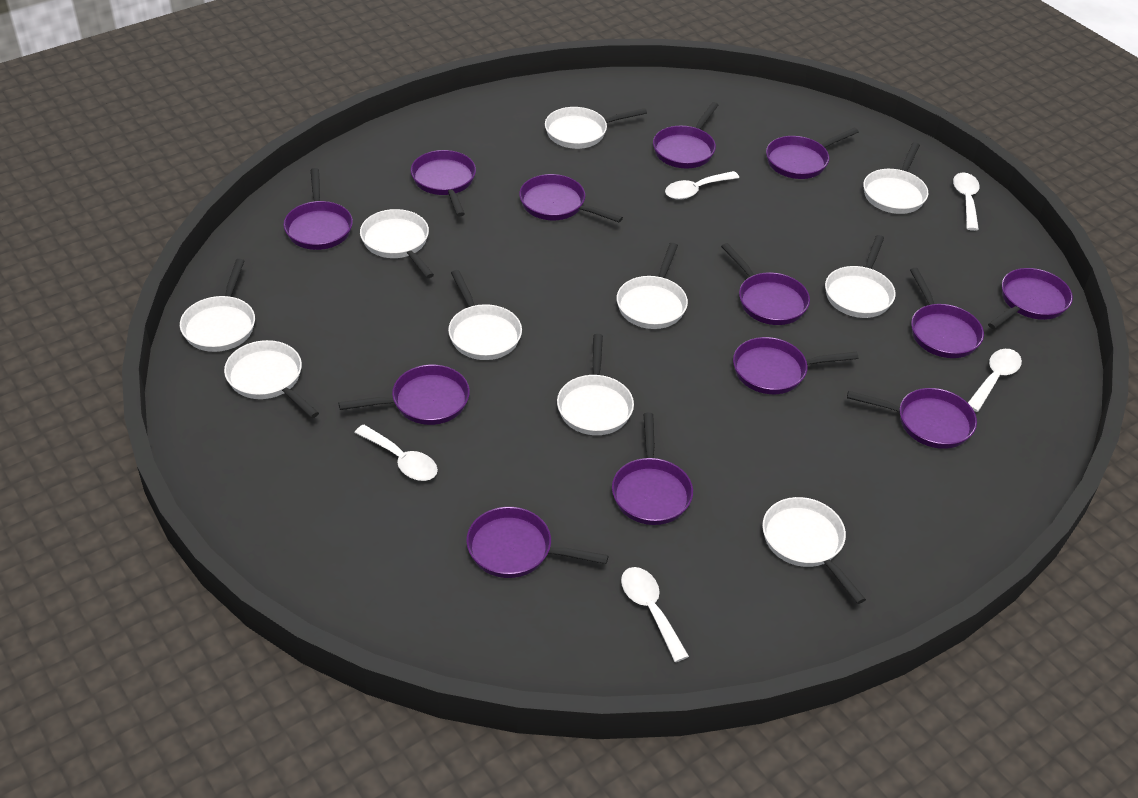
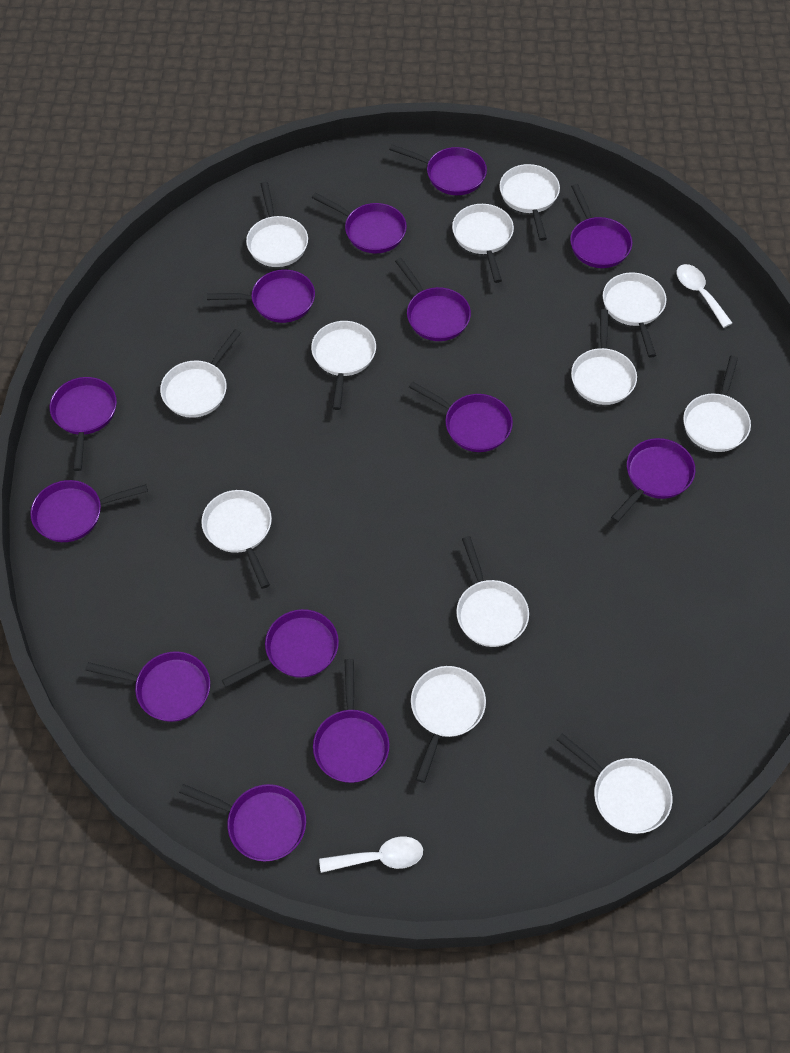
white pan: 10 -> 12
white spoon: 5 -> 2

